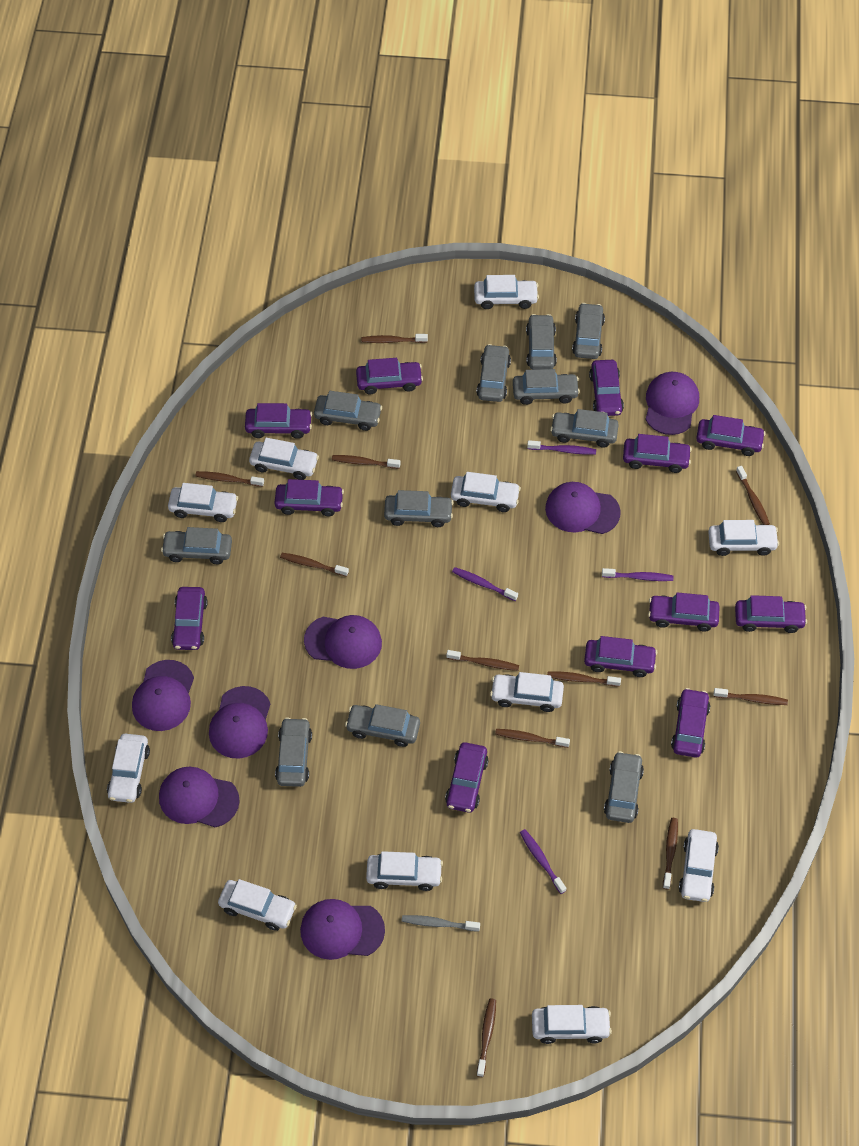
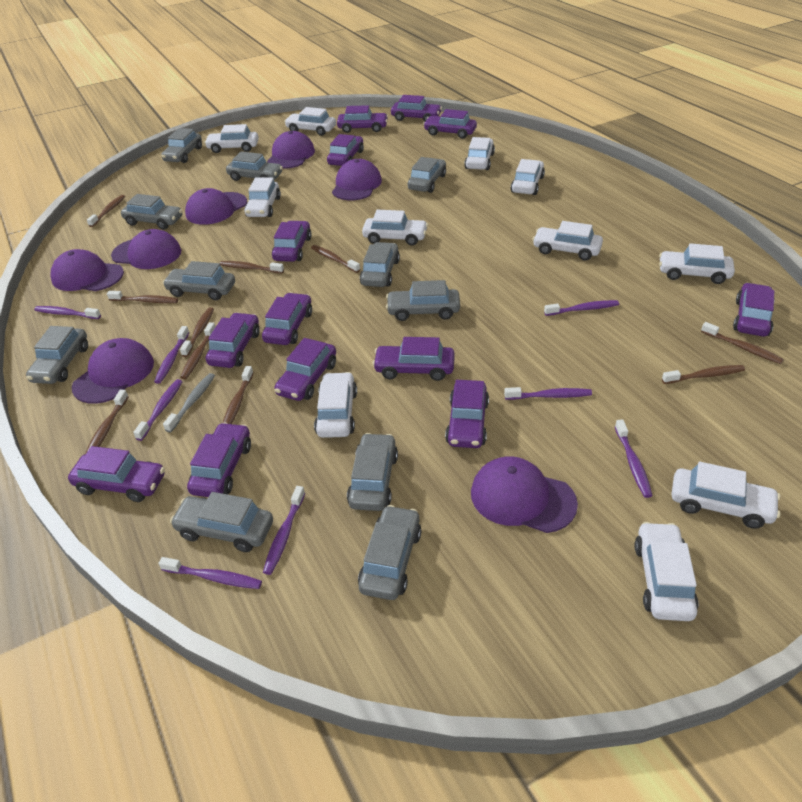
brown toothbrush: 11 -> 10
purple car: 12 -> 13
purple toothbrush: 4 -> 8

